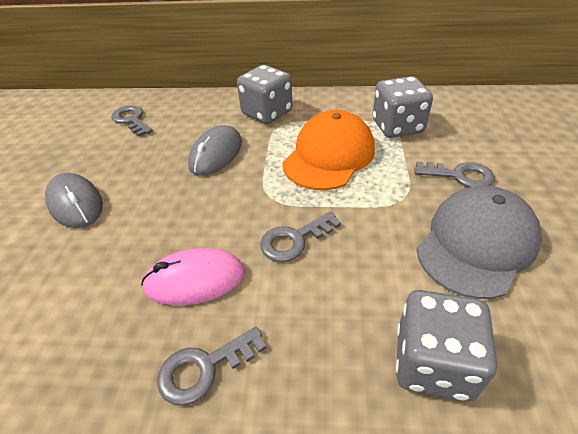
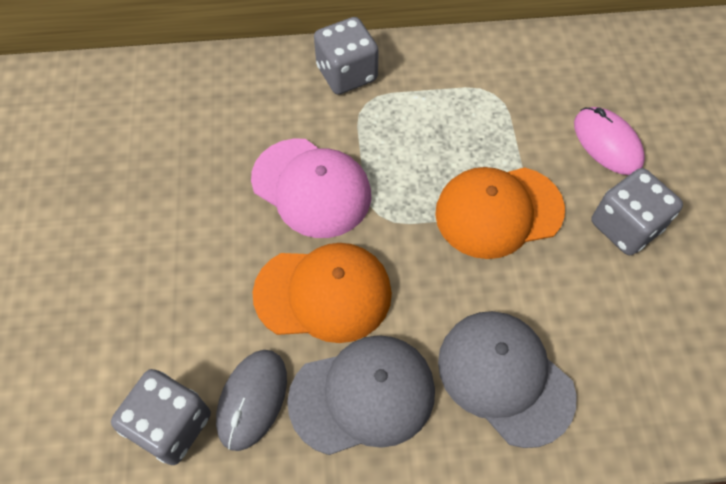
grey cap: 1 -> 2
grey key: 4 -> 0
grey mouse: 2 -> 1
orange cap: 1 -> 2
pink cap: 0 -> 1

